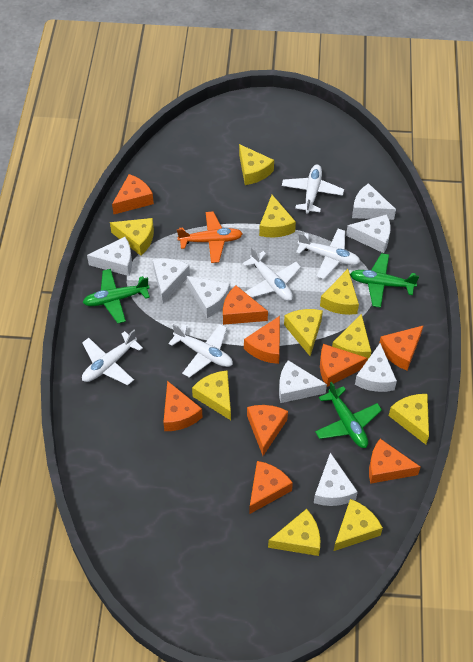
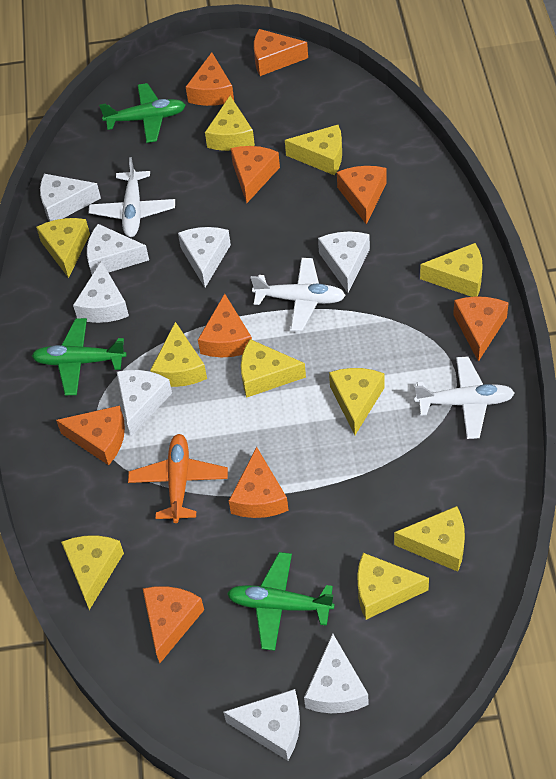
white plane: 5 -> 3

